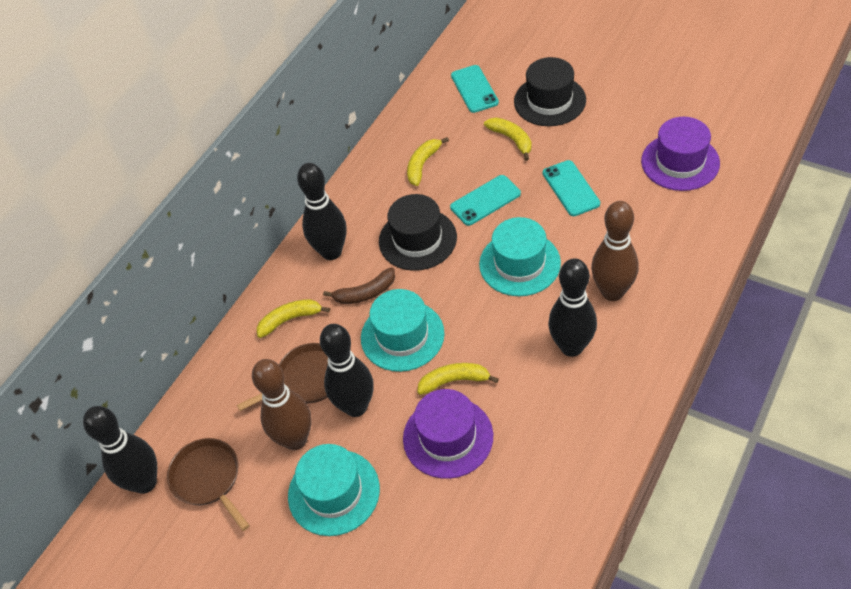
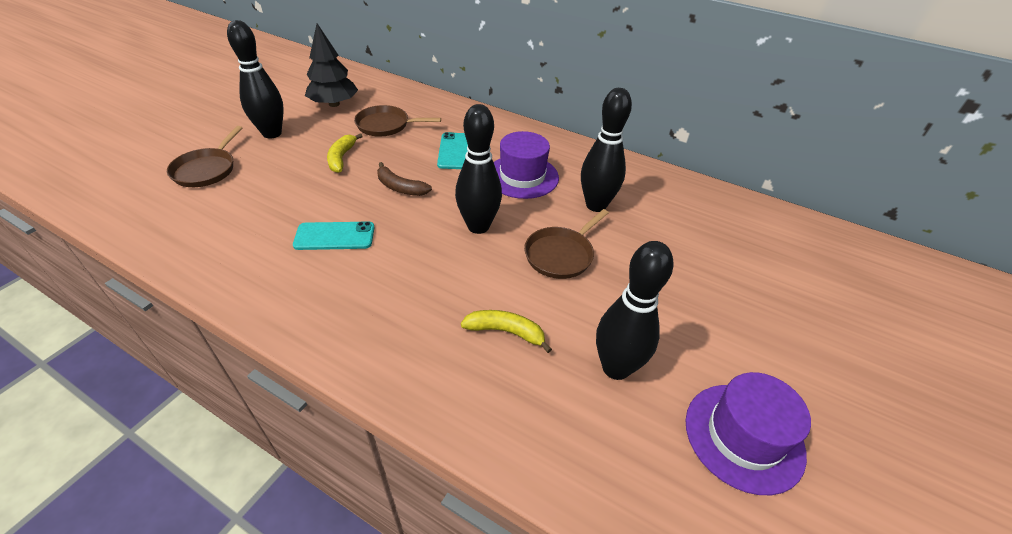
black hat: 2 -> 0
black tree: 0 -> 1
brown bowling pin: 2 -> 0
brown pan: 2 -> 3
turquoise hat: 3 -> 0
turquoise phone: 3 -> 2
yellow banana: 4 -> 2

